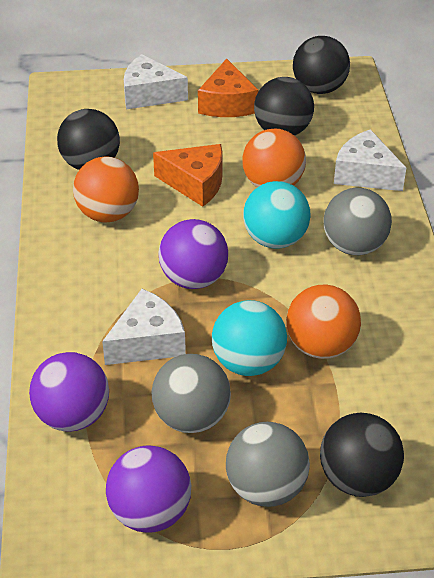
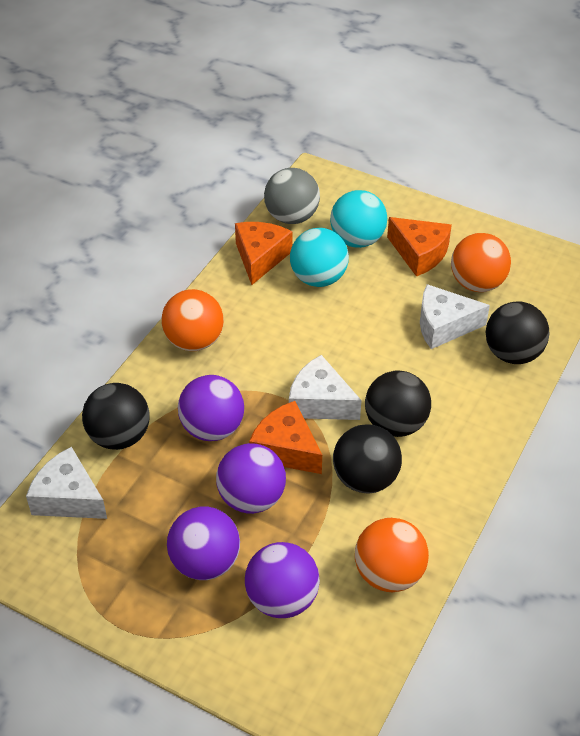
grey ball: 3 -> 1
orange cheese: 2 -> 3
purple ball: 3 -> 4

